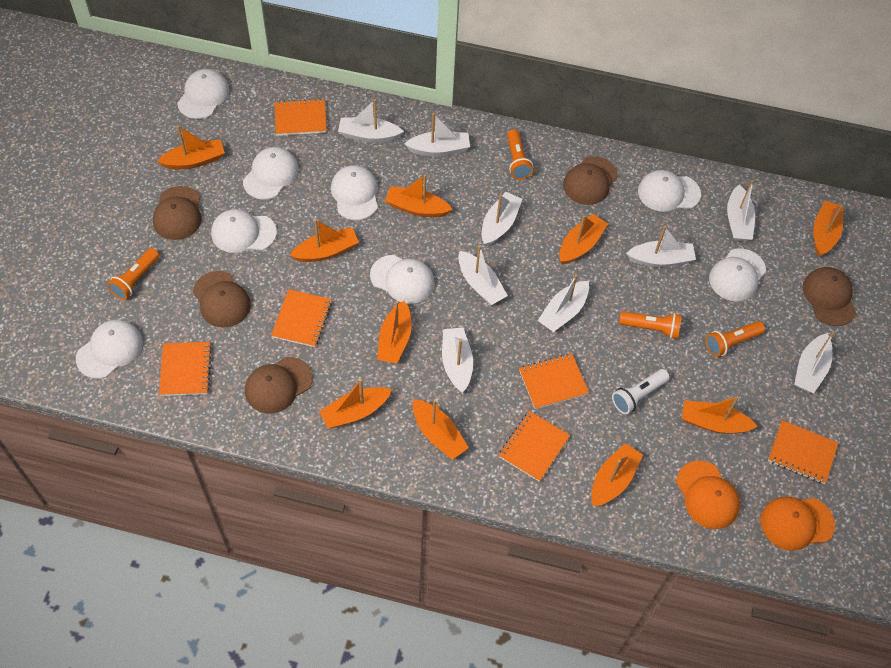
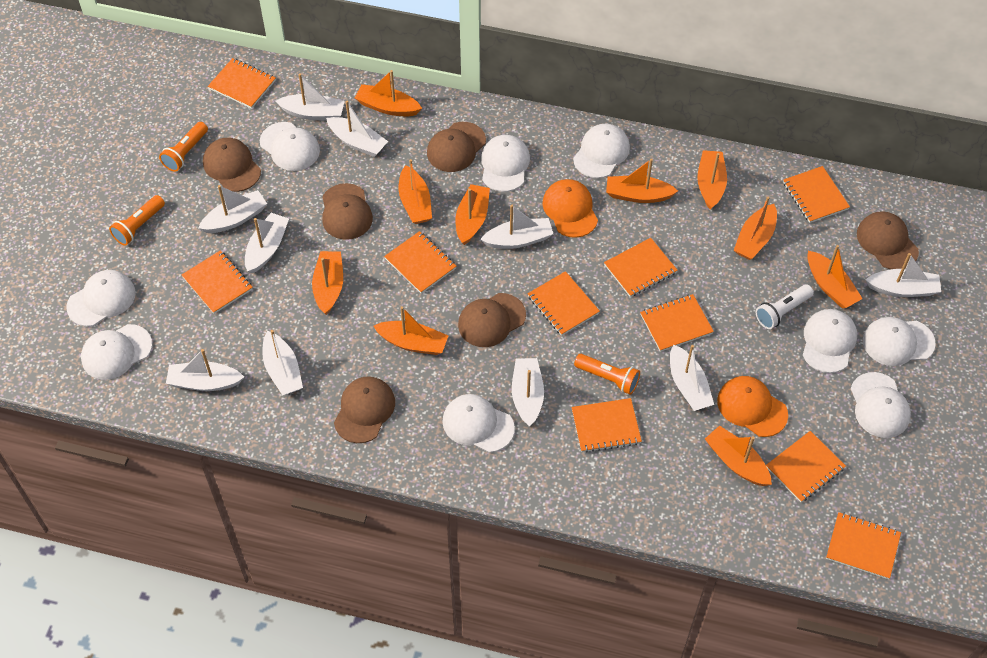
brown cap: 5 -> 6
orange flashlight: 4 -> 3
orange notebook: 6 -> 10
white boat: 9 -> 10
white cap: 8 -> 9

